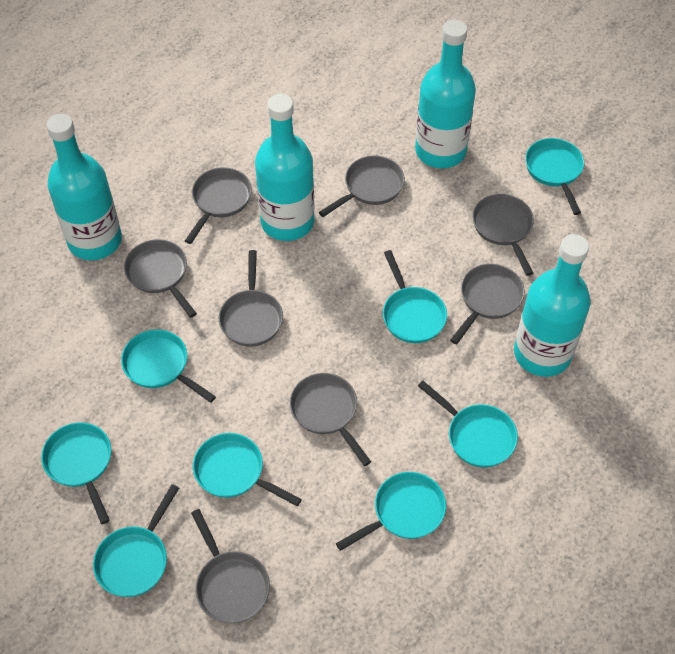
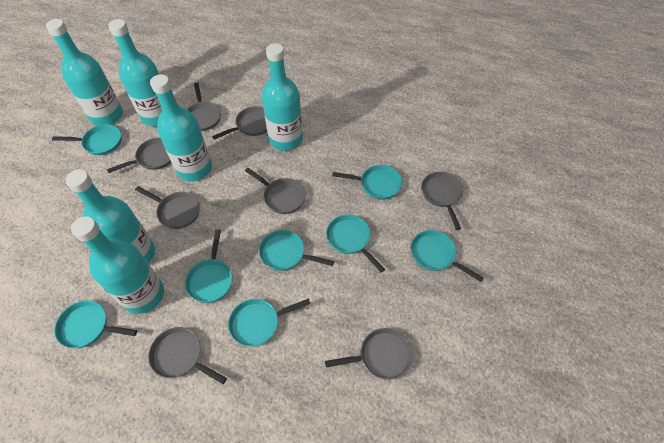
turquoise bottle: 4 -> 6

